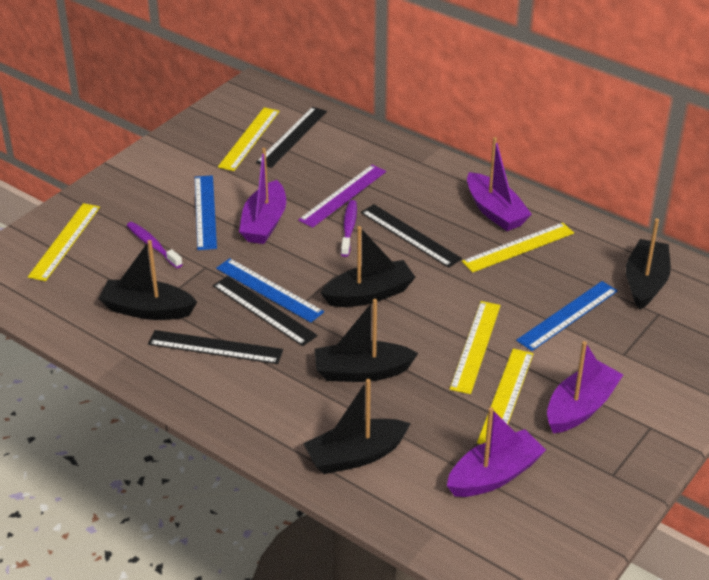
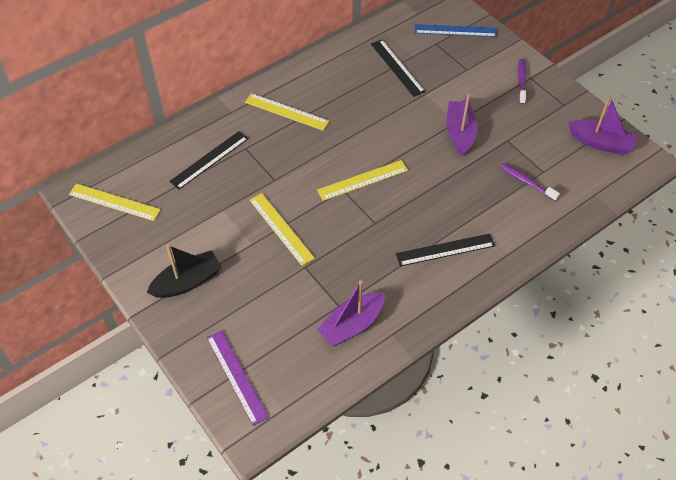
black boat: 5 -> 1
black ruler: 4 -> 3
blue ruler: 3 -> 1
purple boat: 4 -> 3
yellow ruler: 5 -> 4

